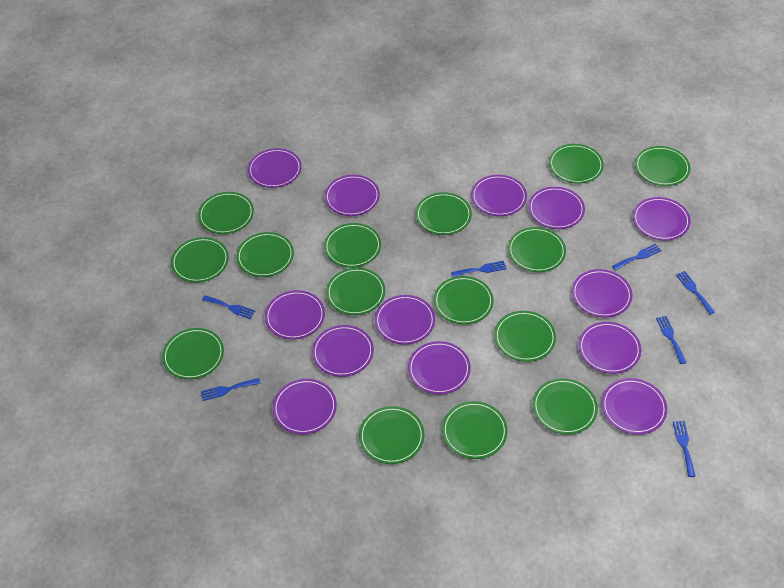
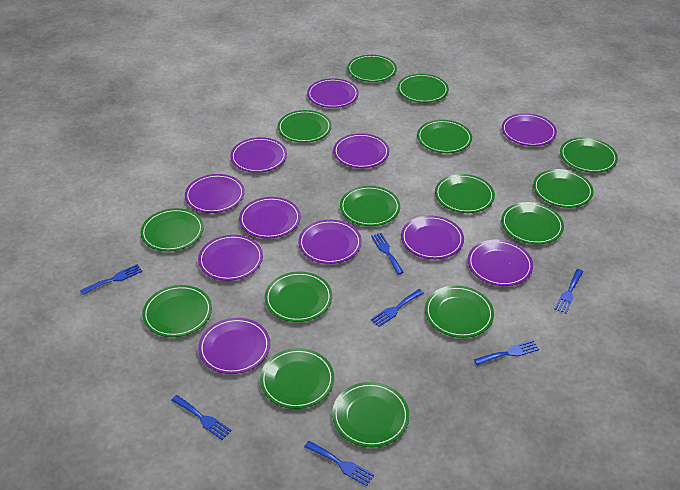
purple plate: 13 -> 11

